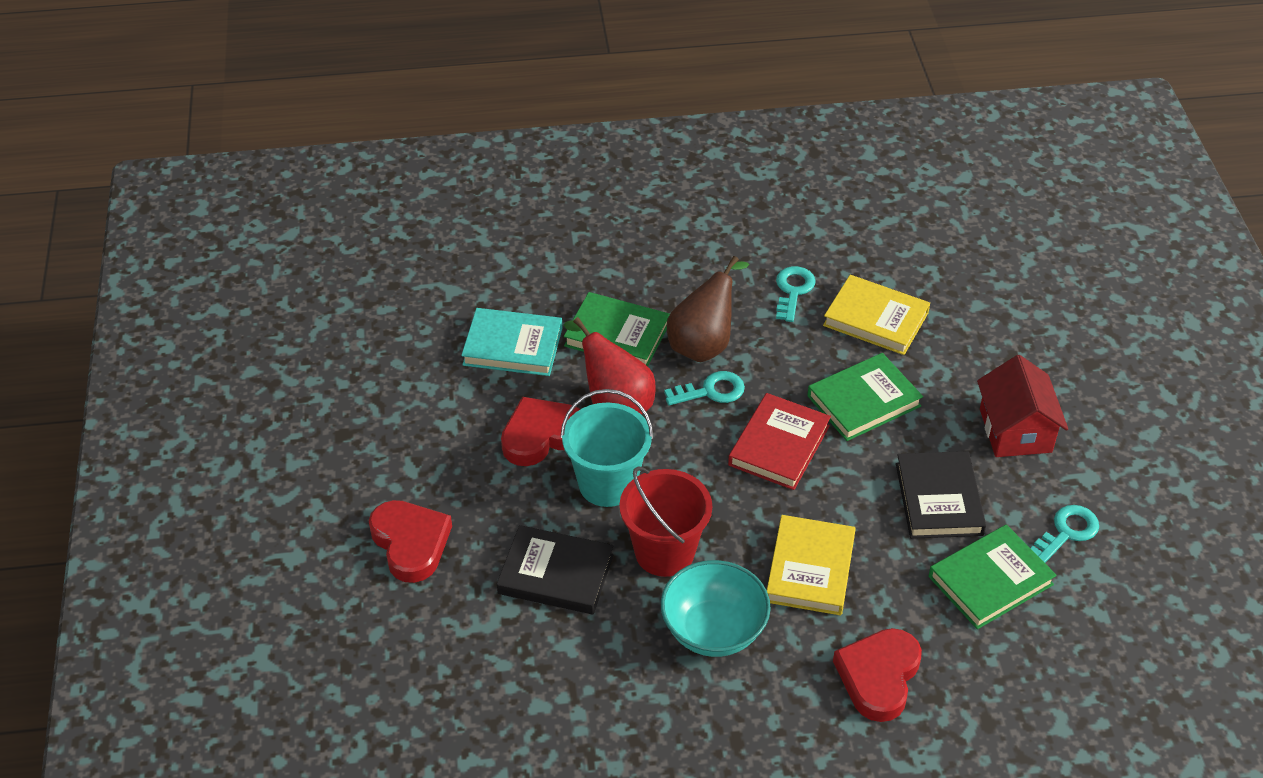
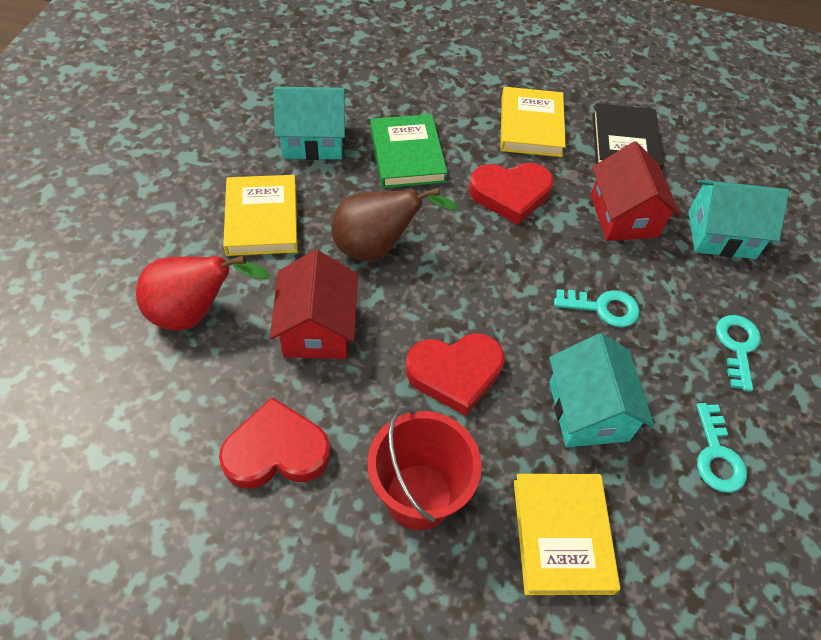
black book: 2 -> 1
green book: 3 -> 1
red book: 1 -> 0
red house: 1 -> 2
turquoise book: 1 -> 0
turquoise bowl: 1 -> 0
turquoise bucket: 1 -> 0
turquoise house: 0 -> 3
yellow book: 2 -> 3

